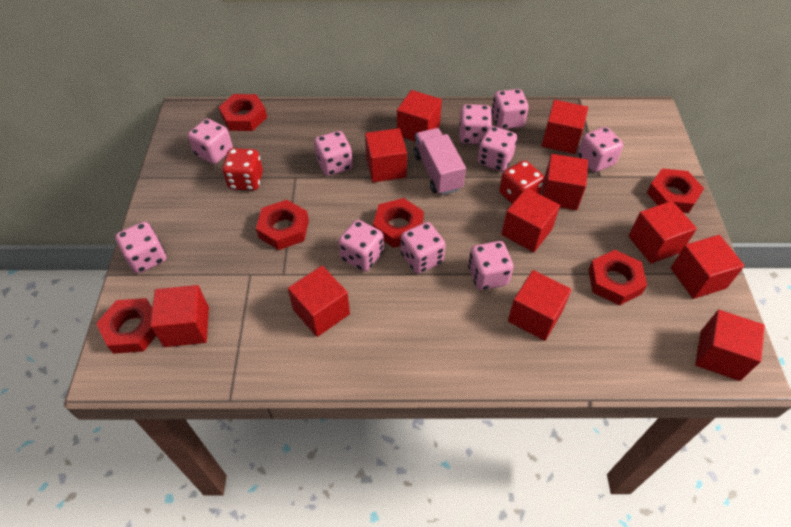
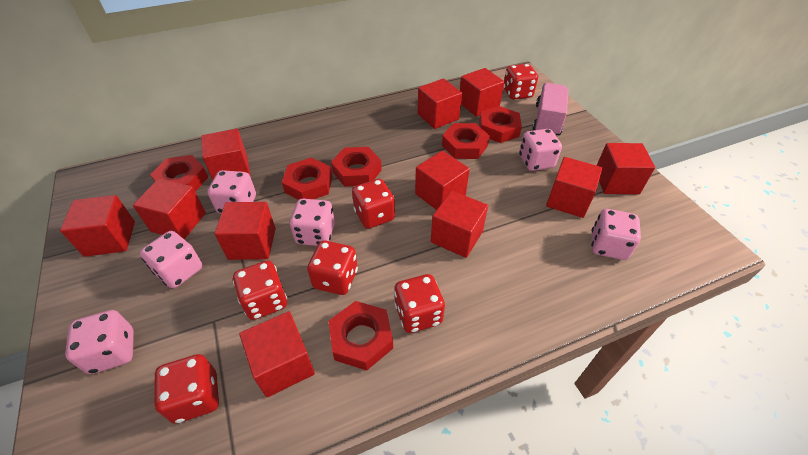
pink dice: 10 -> 6
red dice: 2 -> 6

